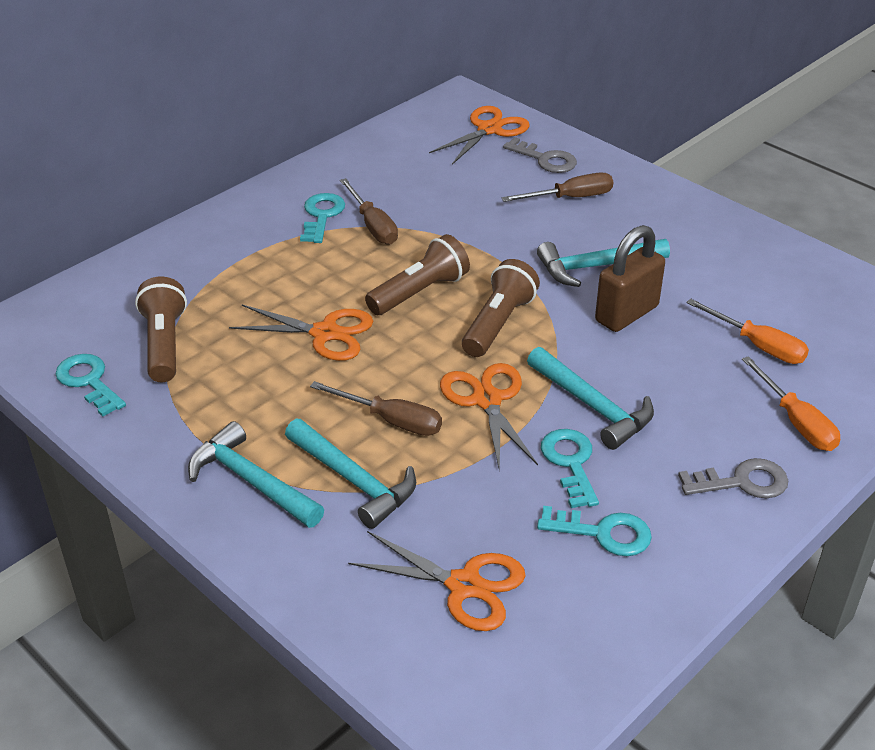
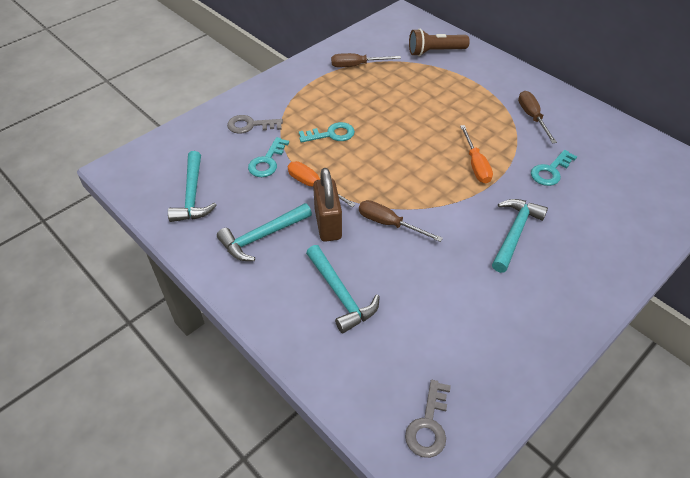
brown flashlight: 3 -> 1
orange scissors: 4 -> 0
turquoise key: 4 -> 3

